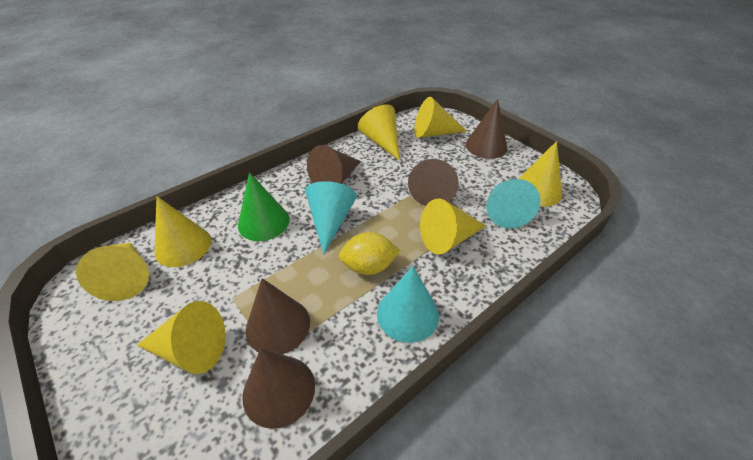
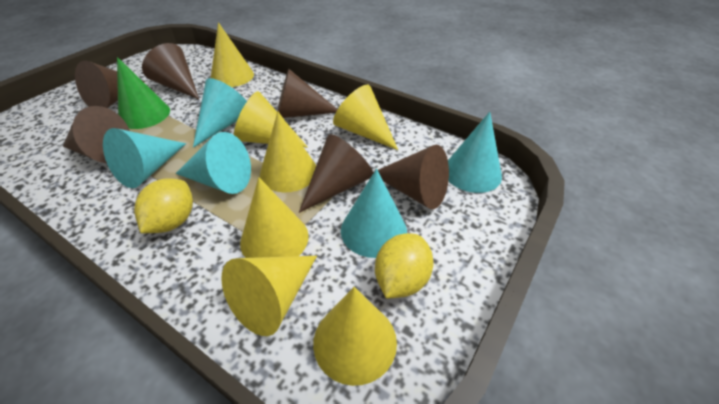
brown cone: 5 -> 6
turquoise cone: 3 -> 5
yellow lemon: 1 -> 2

